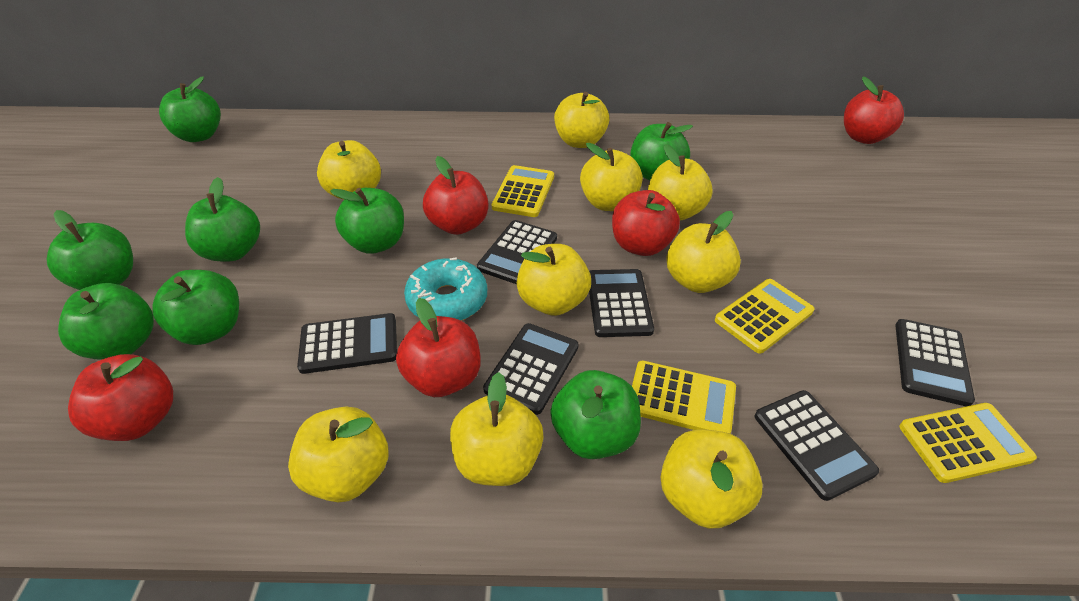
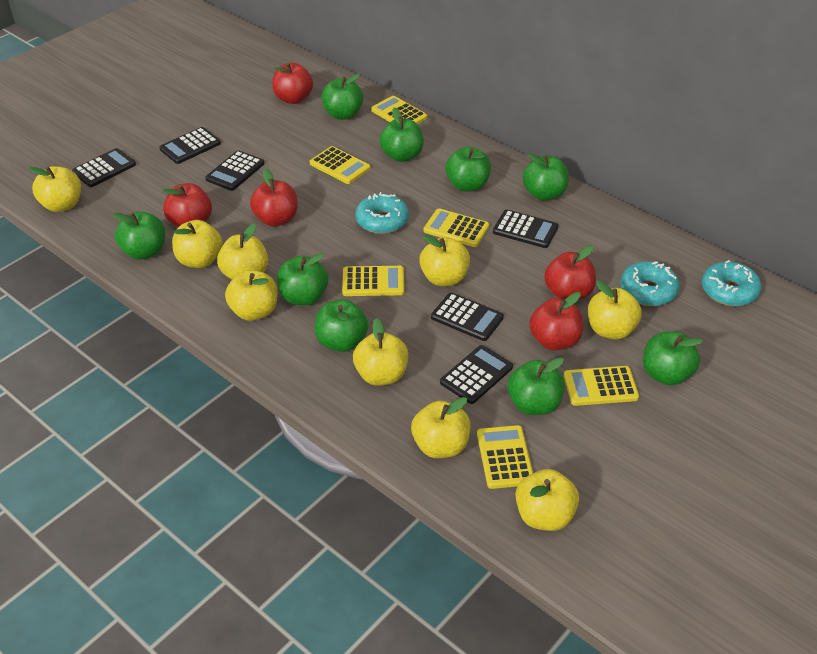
green apple: 8 -> 9
turquoise donut: 1 -> 3
yellow calculator: 4 -> 6

